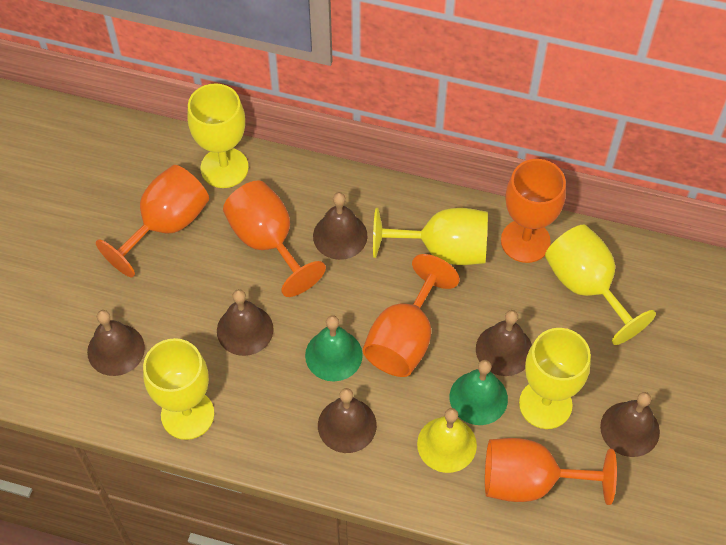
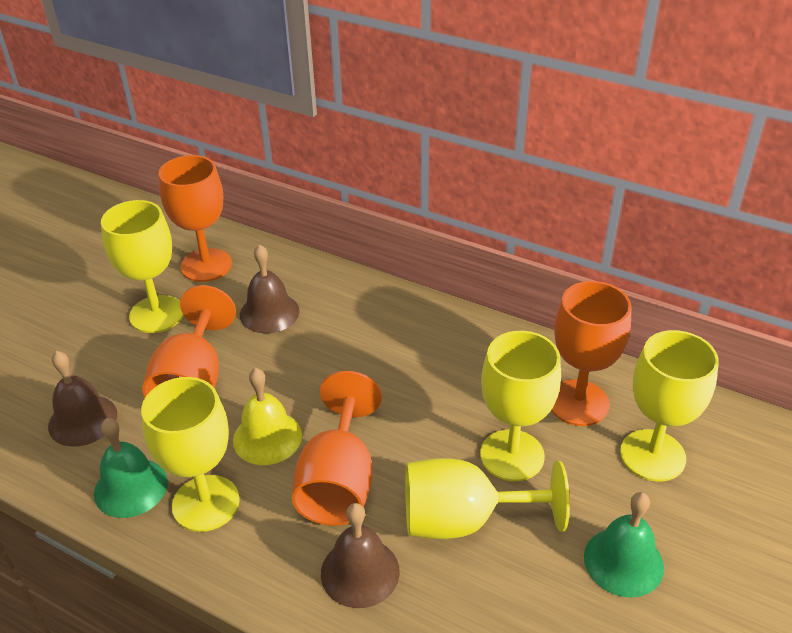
brown bell: 6 -> 3
orange goblet: 5 -> 4

